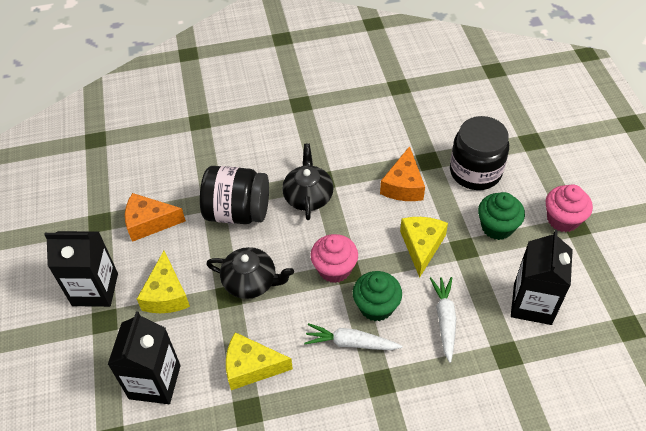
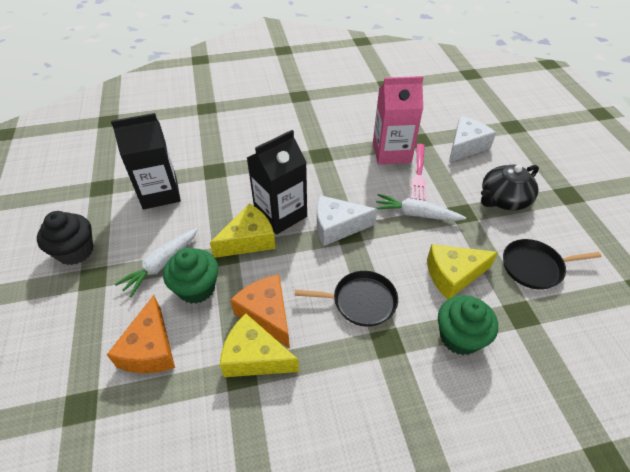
black carton: 3 -> 2
black cupcake: 0 -> 1
black jar: 2 -> 0
black pan: 0 -> 2
black teapot: 2 -> 1
pink carton: 0 -> 1
pink cupcake: 2 -> 0
pink fork: 0 -> 1
white cheese: 0 -> 2

